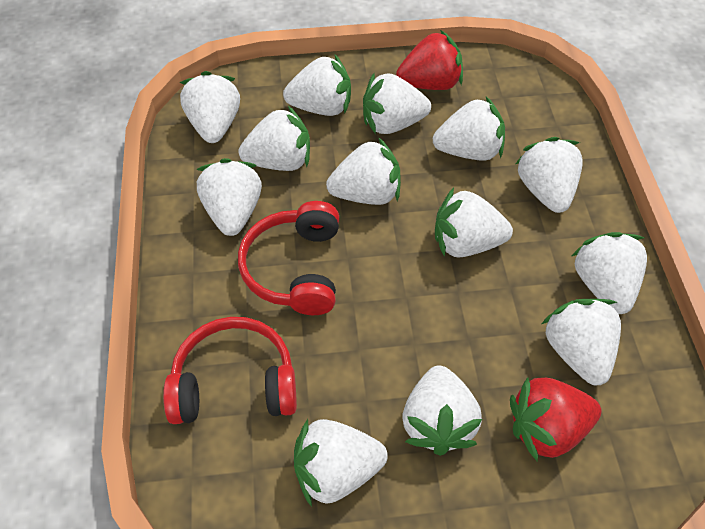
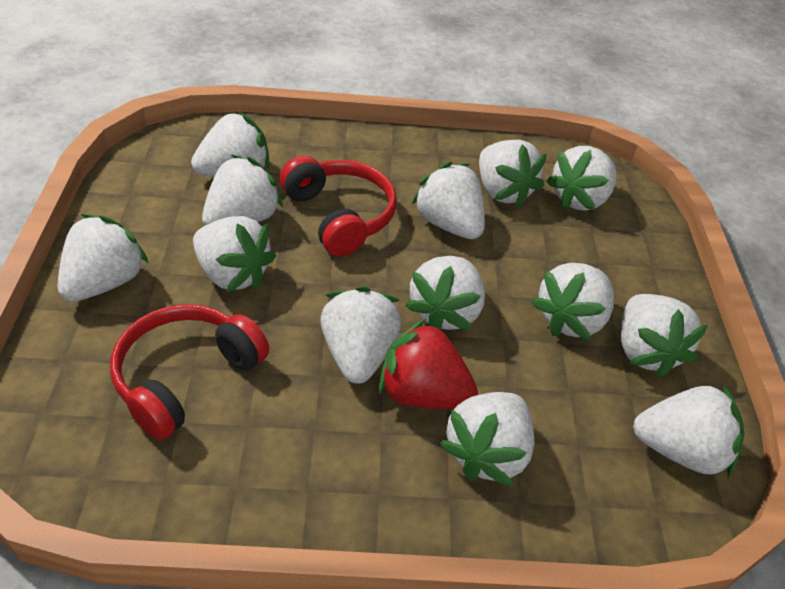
red strawberry: 2 -> 1

